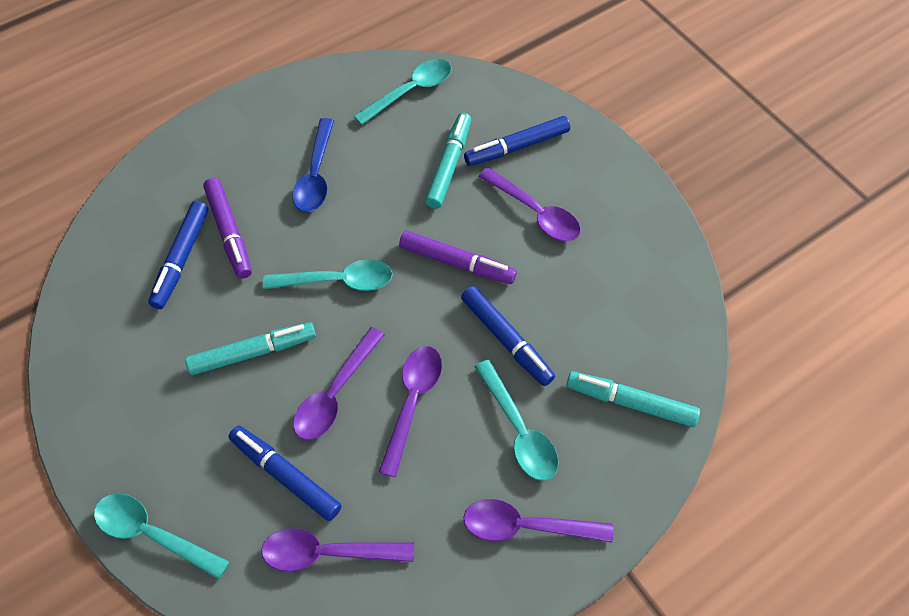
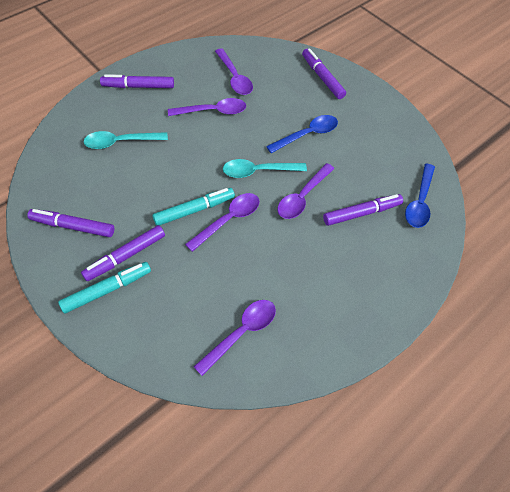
blue marker: 4 -> 0
blue spoon: 1 -> 2
purple marker: 2 -> 5
turquoise marker: 3 -> 2
turquoise spoon: 4 -> 2

